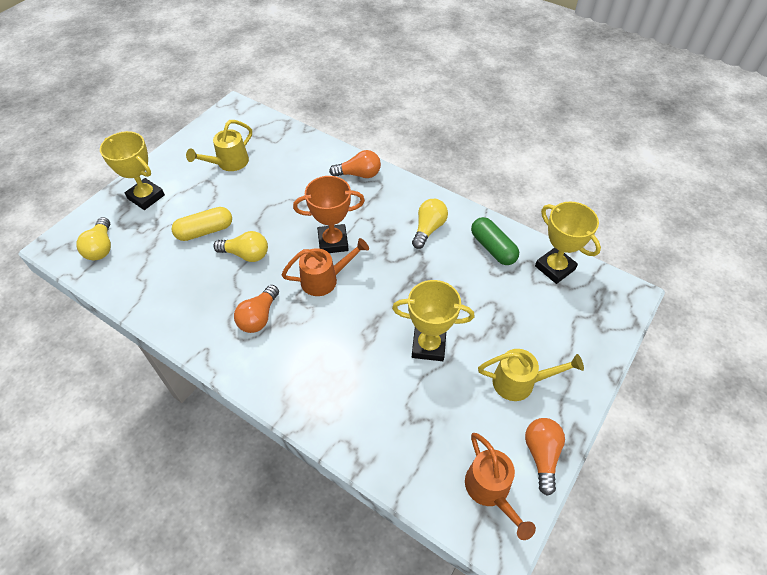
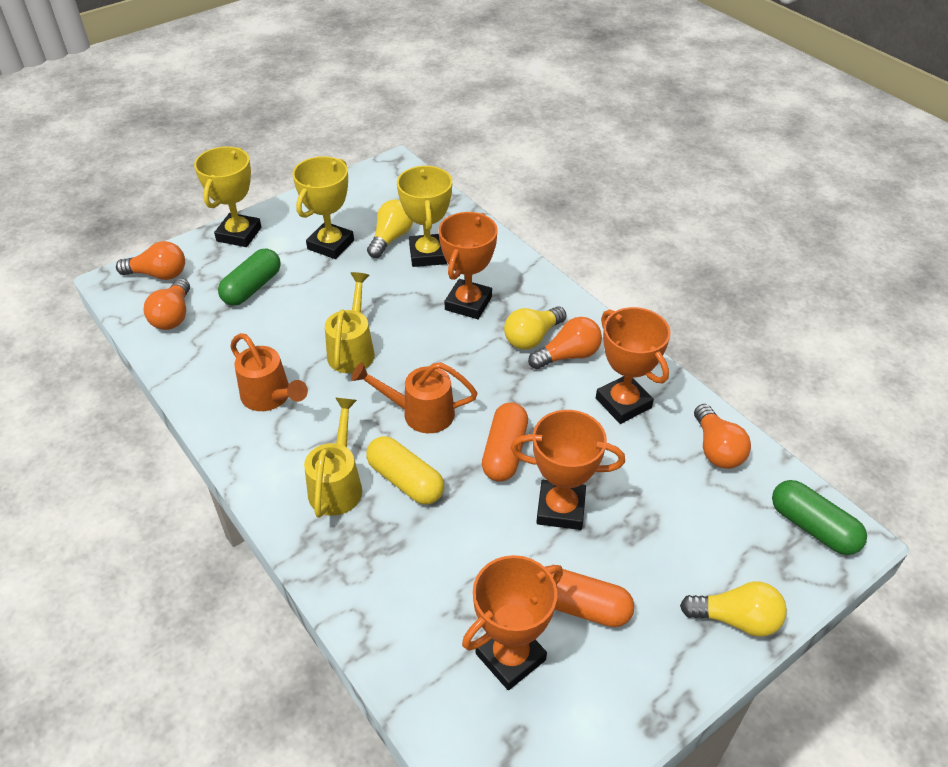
green capsule: 1 -> 2
orange capsule: 0 -> 2
orange light bulb: 3 -> 4
orange trophy: 1 -> 4

